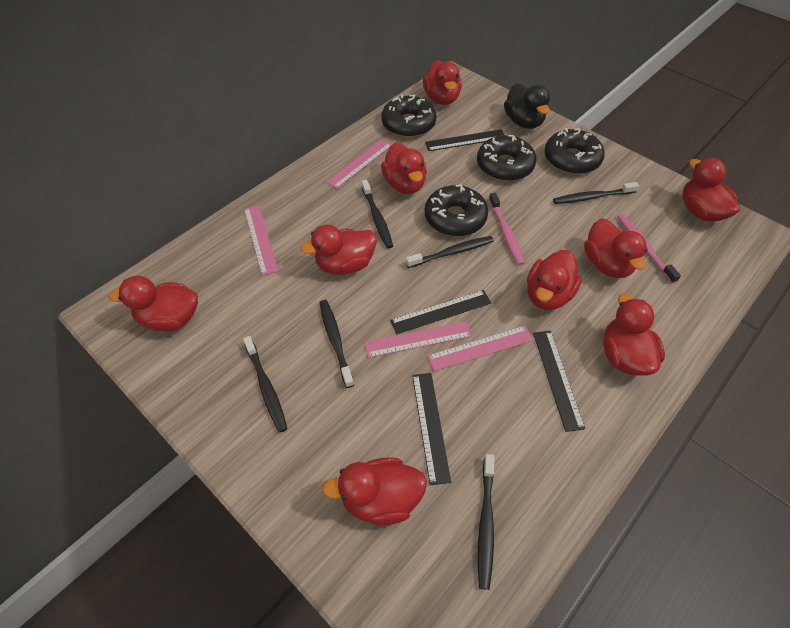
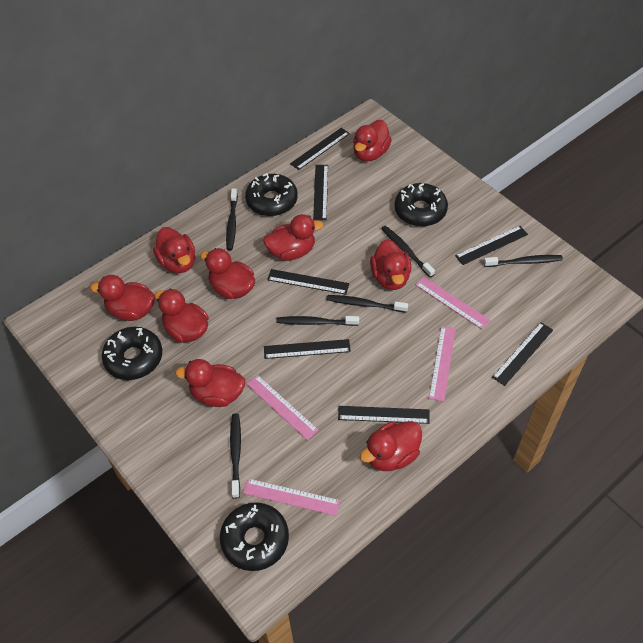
black duck: 1 -> 0
black ruler: 4 -> 7
pink toothbrush: 2 -> 0

